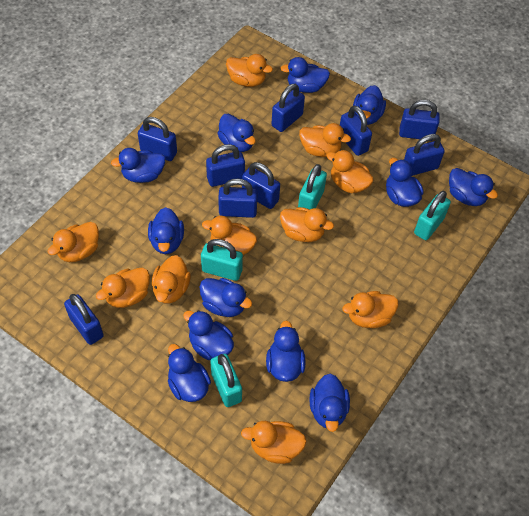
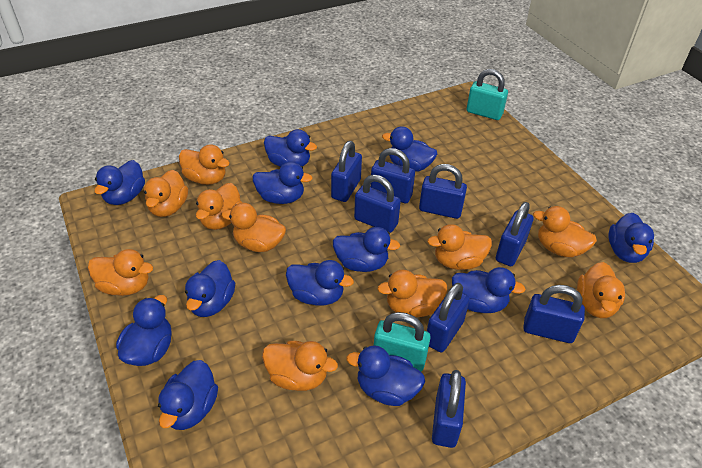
blue padlock: 9 -> 8
turquoise padlock: 4 -> 2

